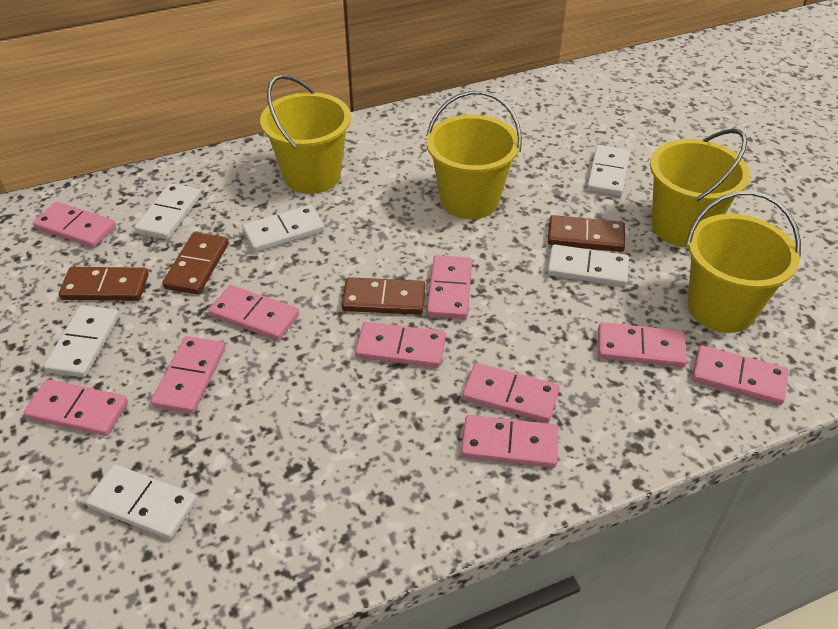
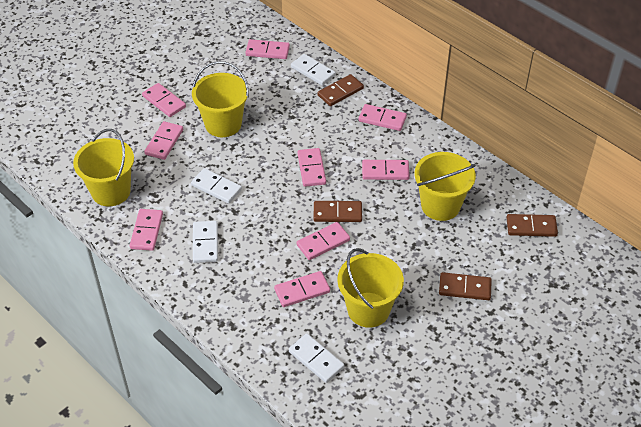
pink domino: 10 -> 9
white domino: 6 -> 4

